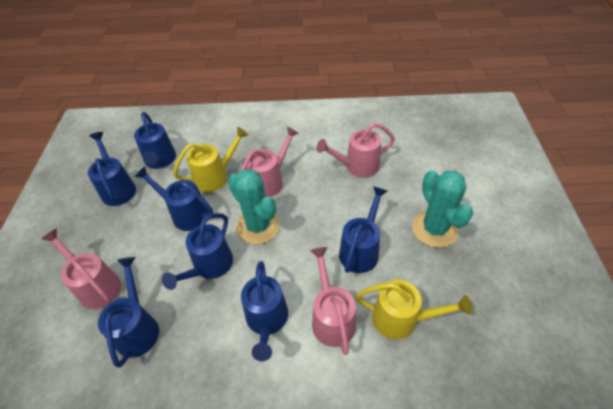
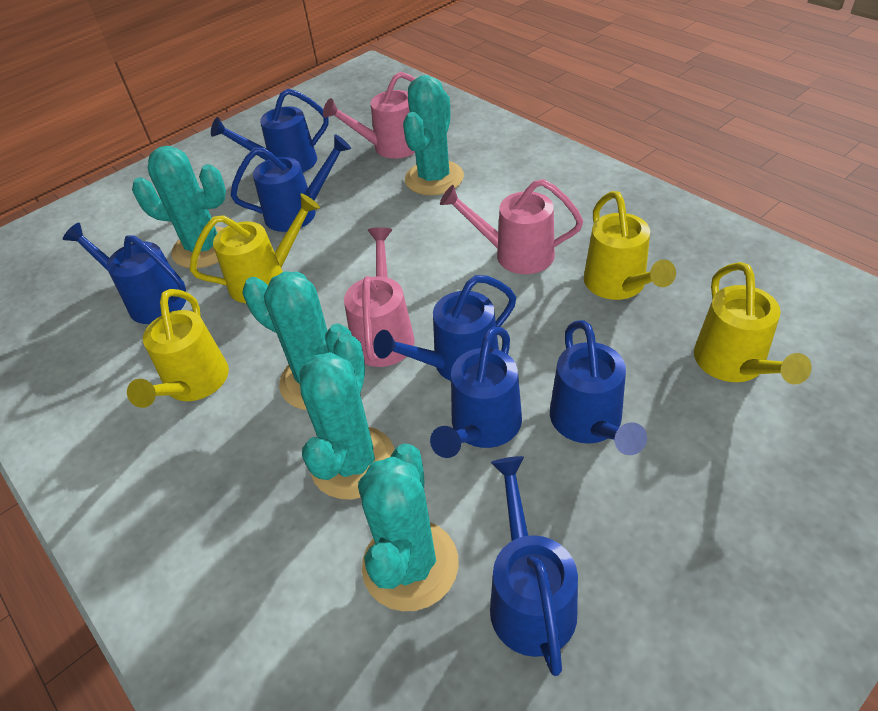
pink watering can: 4 -> 3
turquoise cactus: 2 -> 5
yellow watering can: 2 -> 4

